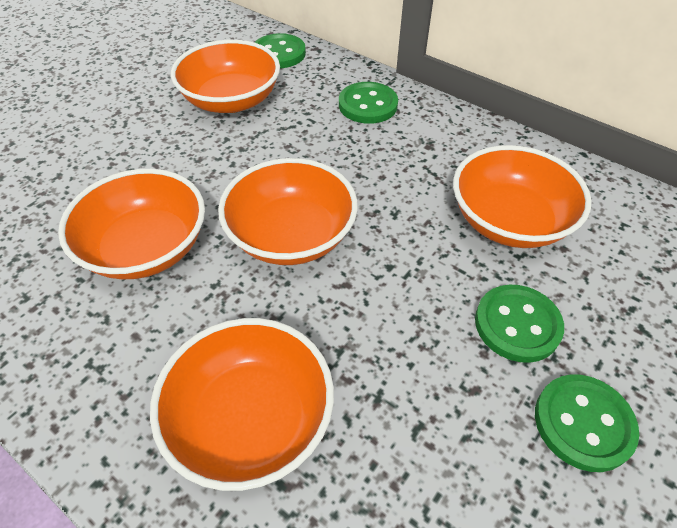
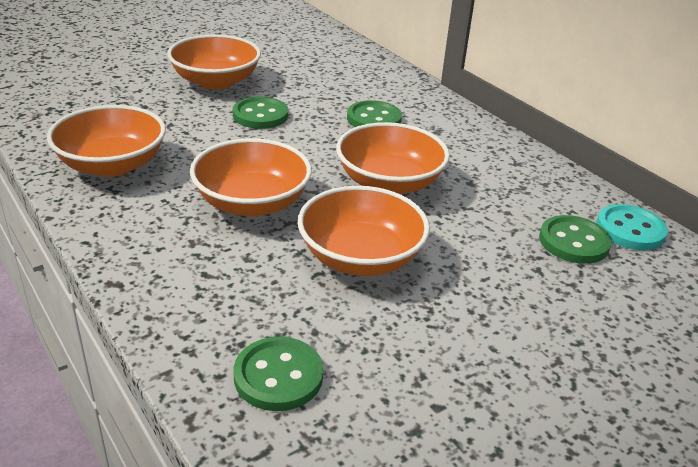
turquoise button: 0 -> 1

